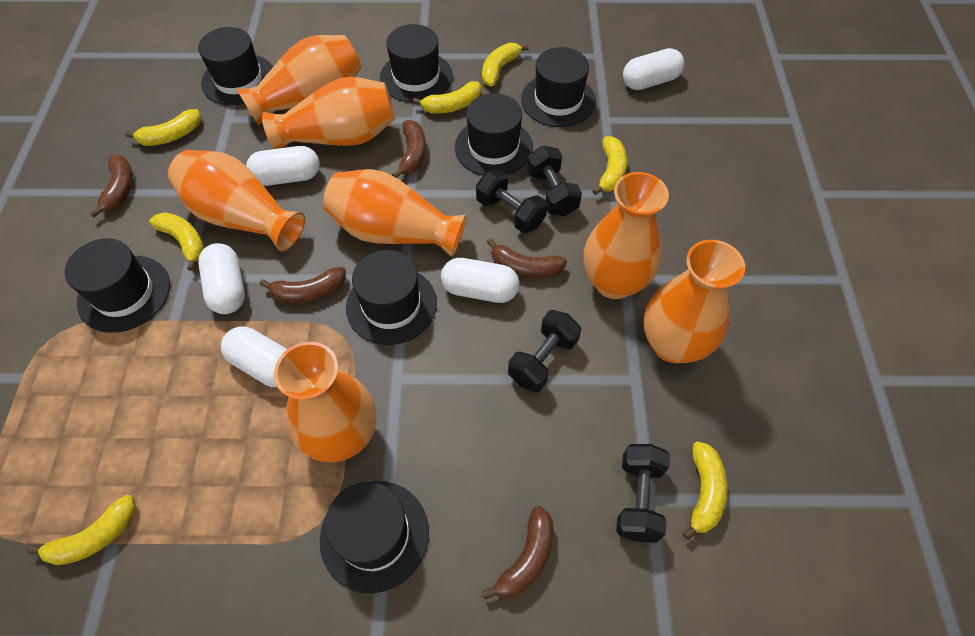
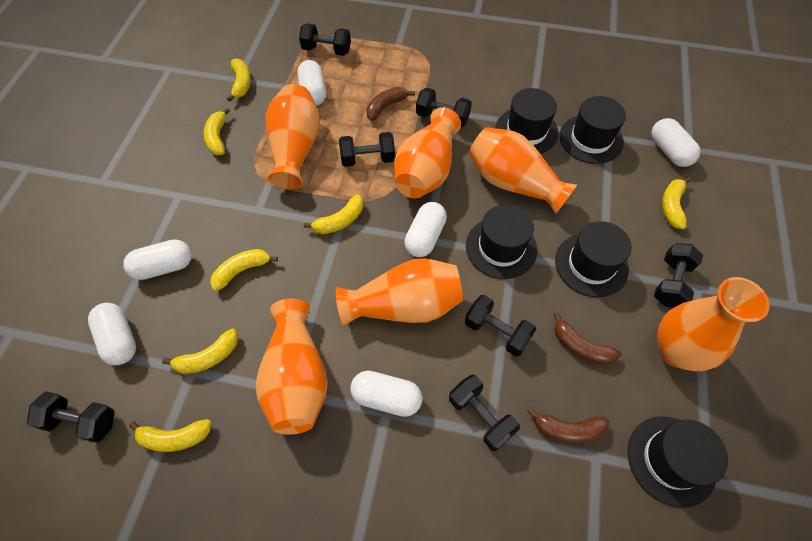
black dumbbell: 4 -> 7
black hat: 7 -> 5
brown banana: 5 -> 3
orange vase: 7 -> 6
white capsule: 5 -> 6

